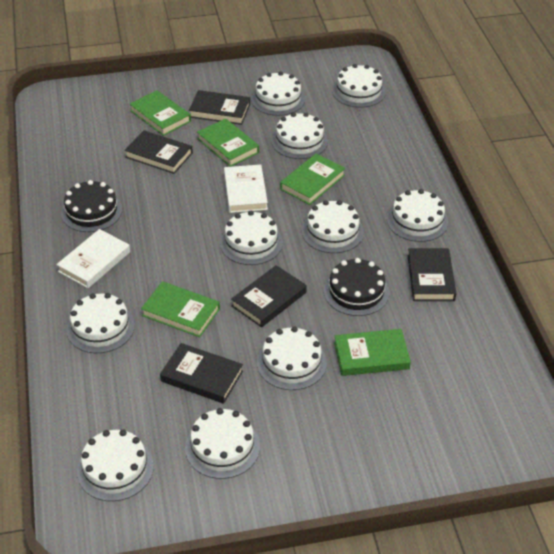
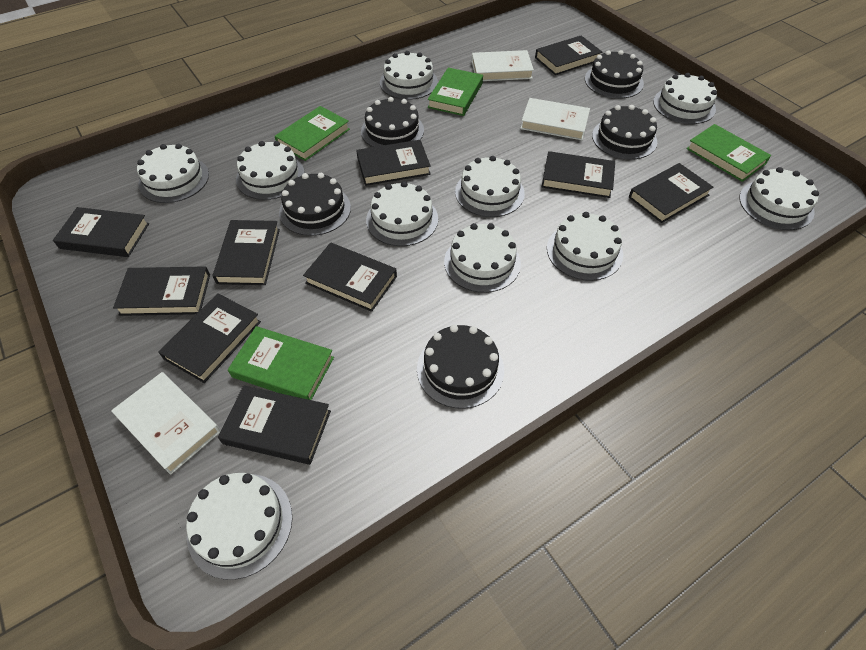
black book: 5 -> 10
black cake: 2 -> 5
green book: 5 -> 4
white book: 2 -> 3

